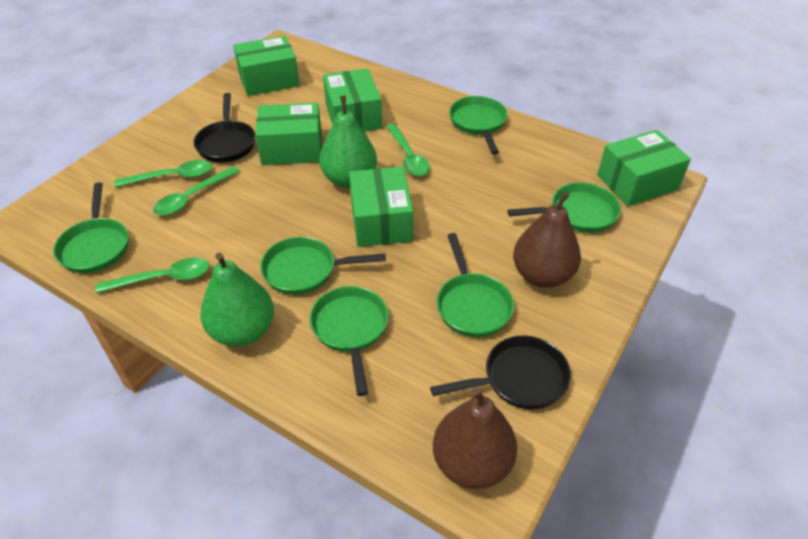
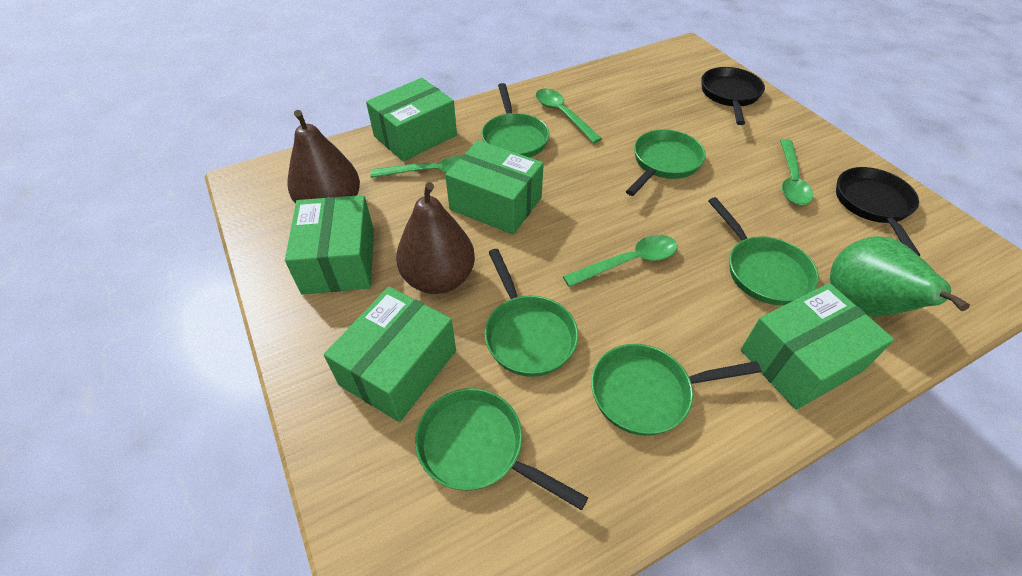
green pear: 2 -> 1

